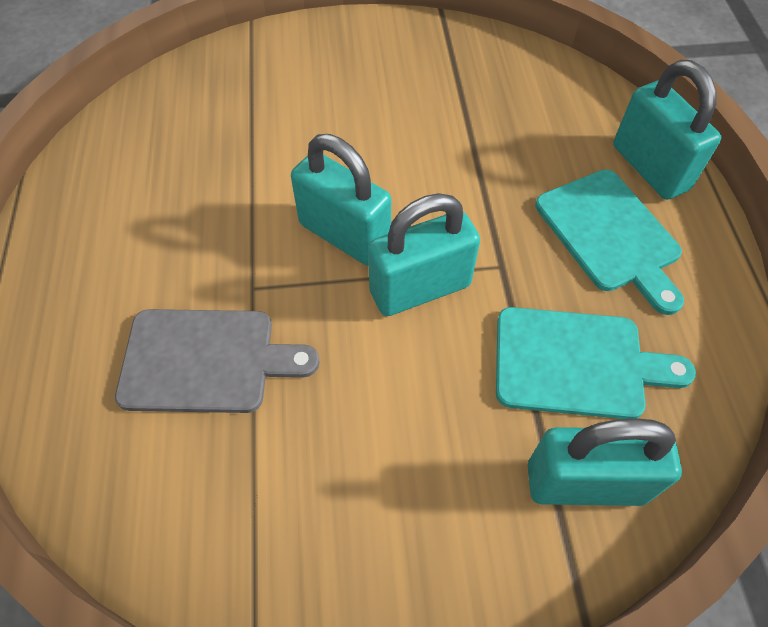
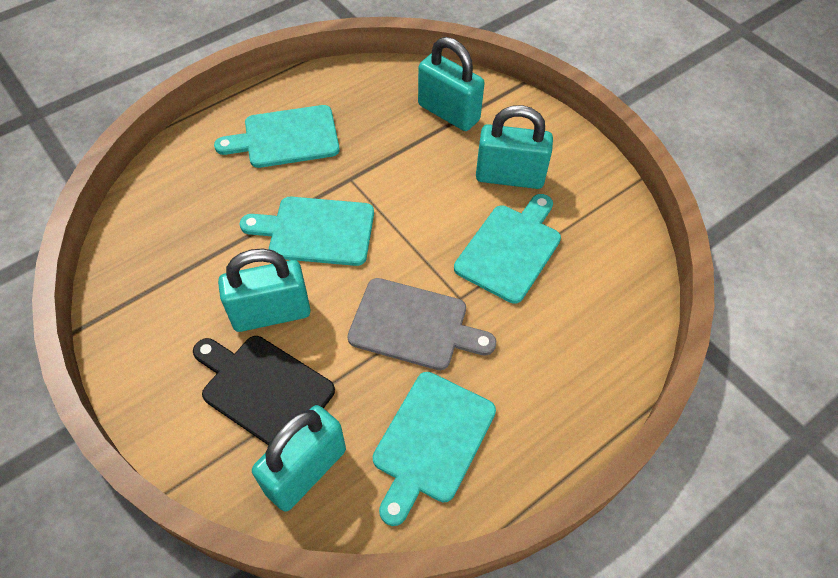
black cutting board: 0 -> 1
turquoise cutting board: 2 -> 4

